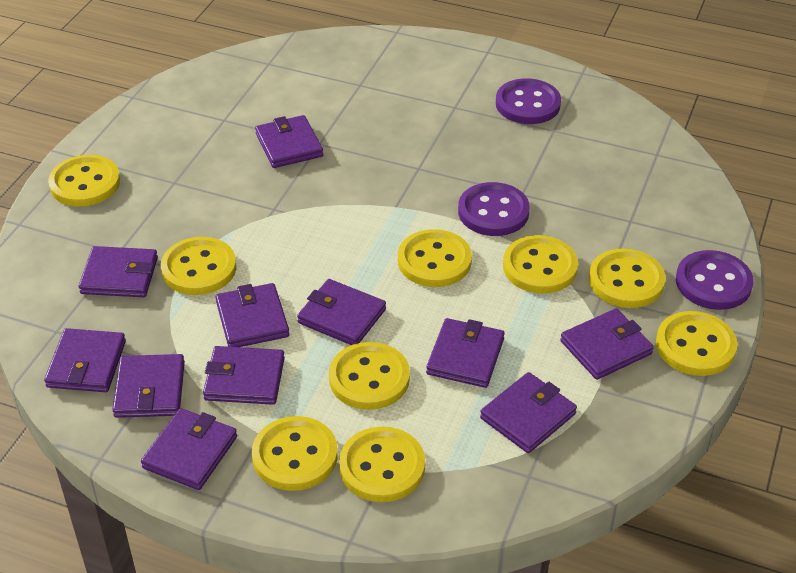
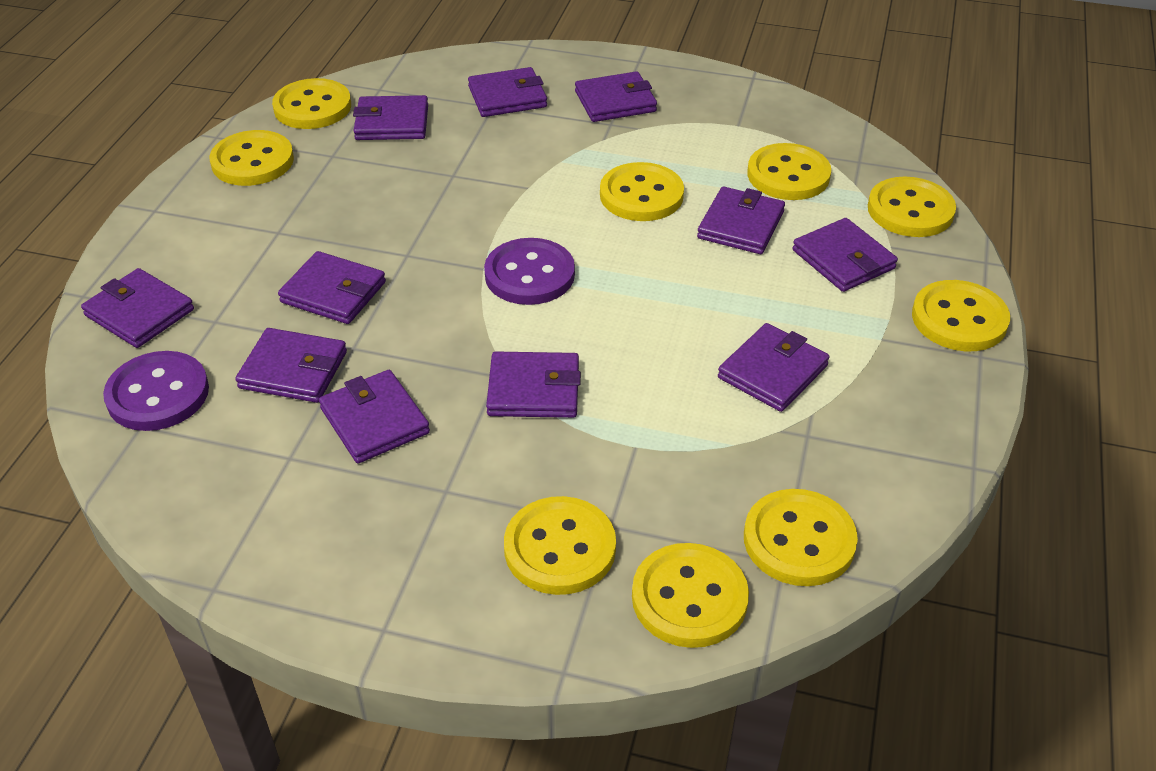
purple button: 3 -> 2

